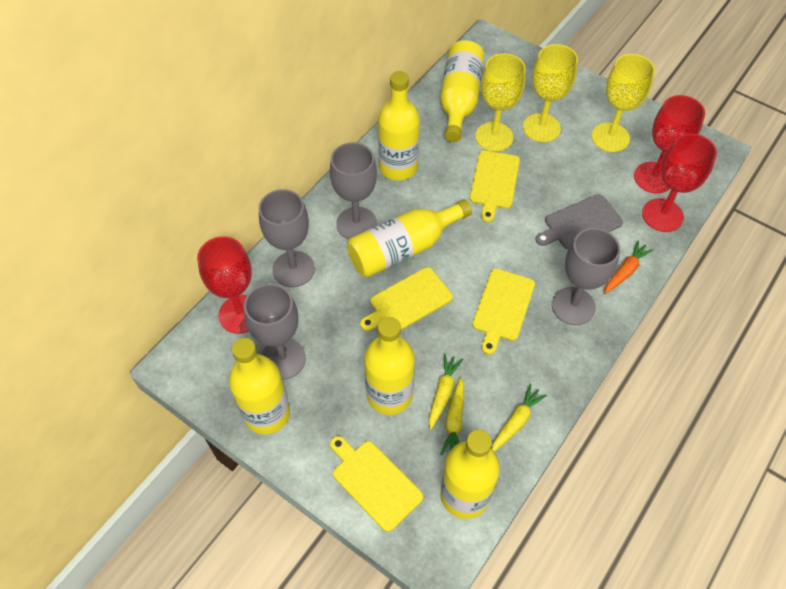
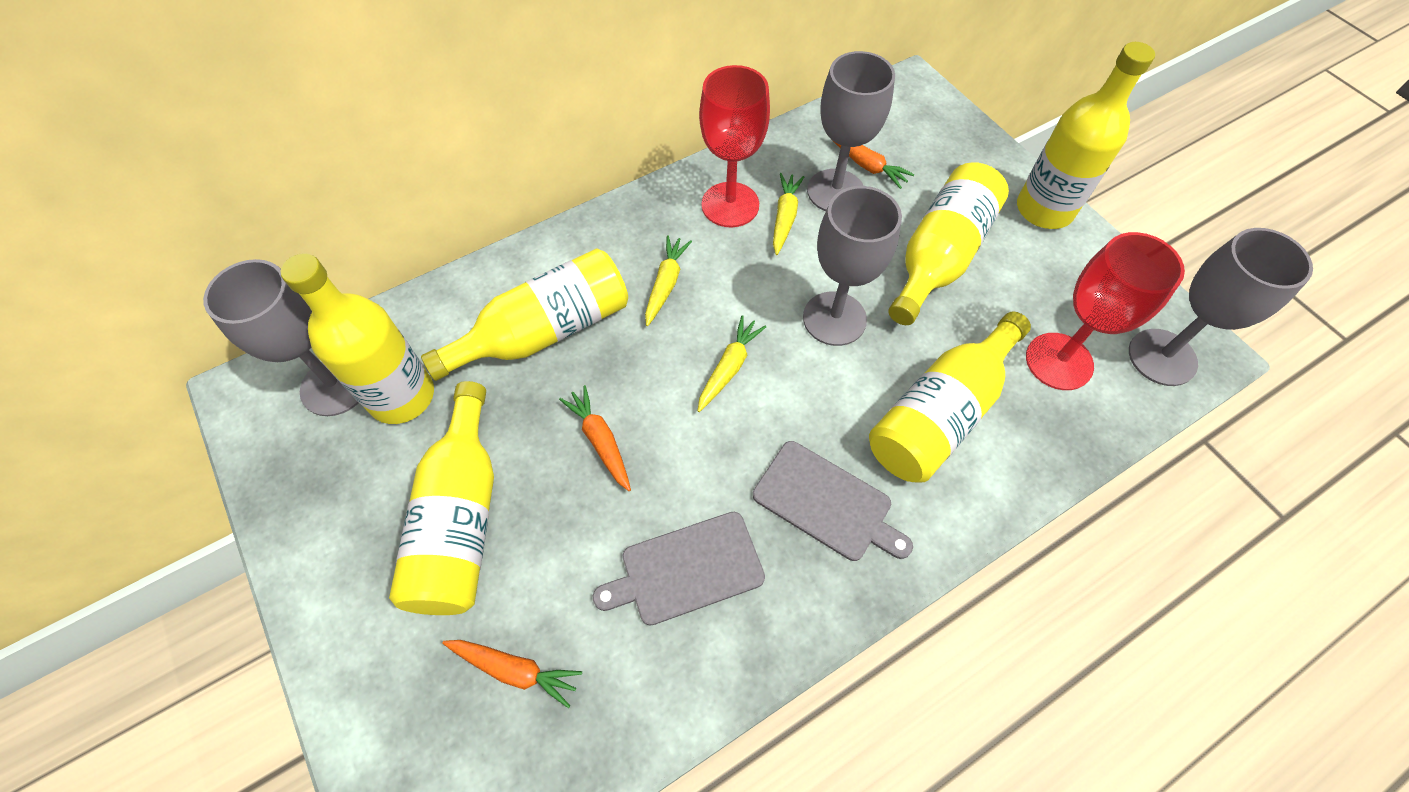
grey cutting board: 1 -> 2
orange carrot: 1 -> 3
red goblet: 3 -> 2
yellow cutting board: 4 -> 0
yellow goblet: 3 -> 0

